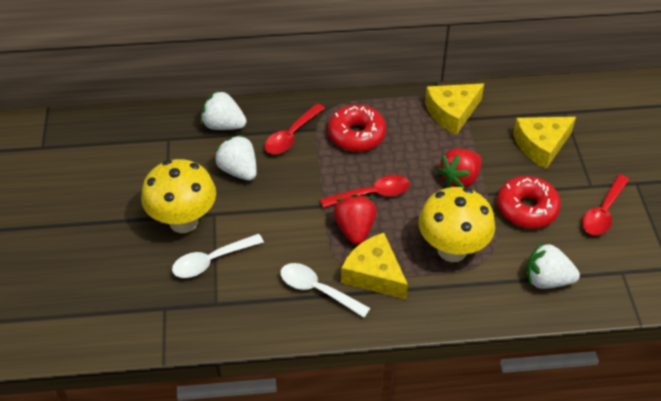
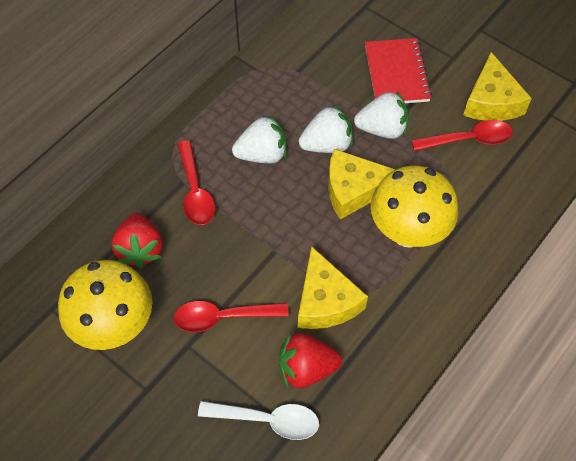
red donut: 2 -> 0
red notebook: 0 -> 1
white spoon: 2 -> 1

